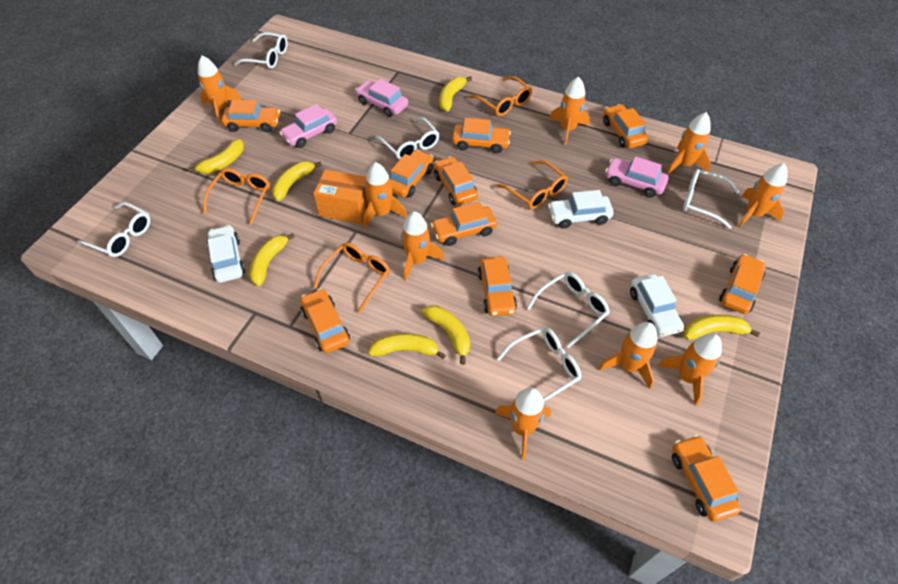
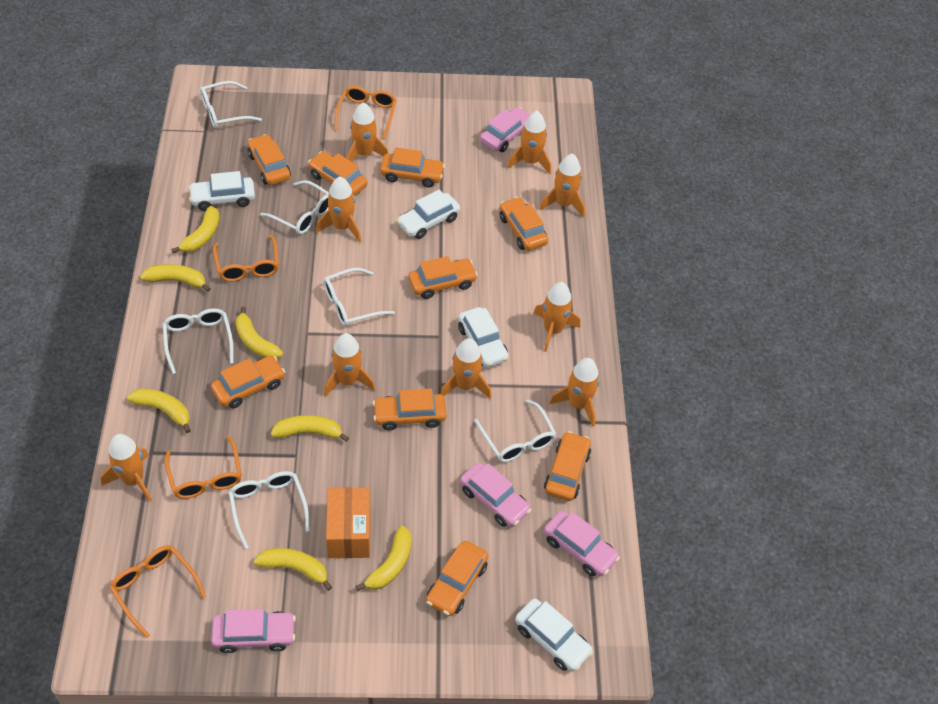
orange car: 10 -> 9
pink car: 3 -> 4
white car: 3 -> 4

